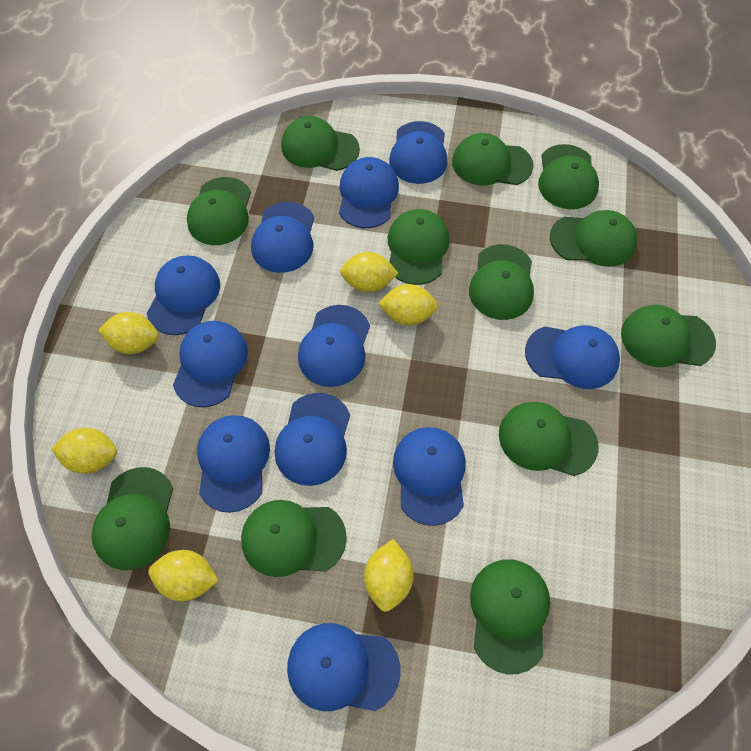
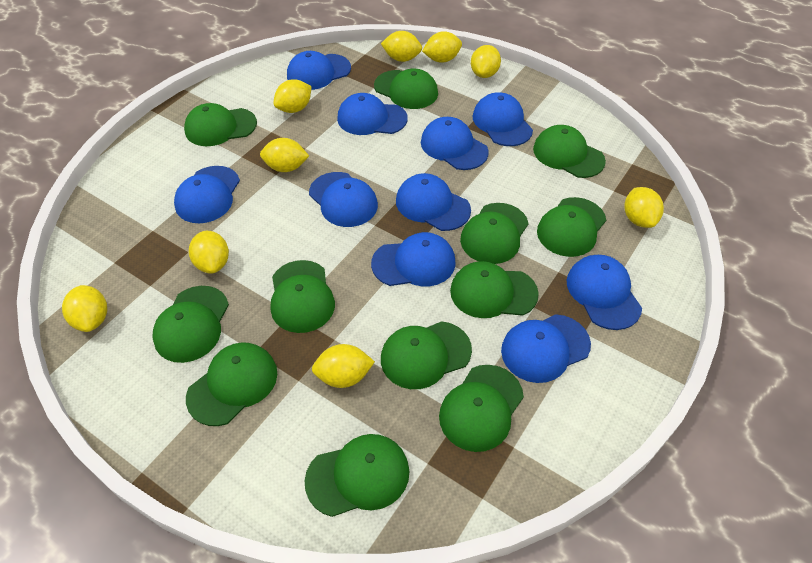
blue cap: 11 -> 10
yellow lemon: 6 -> 9

